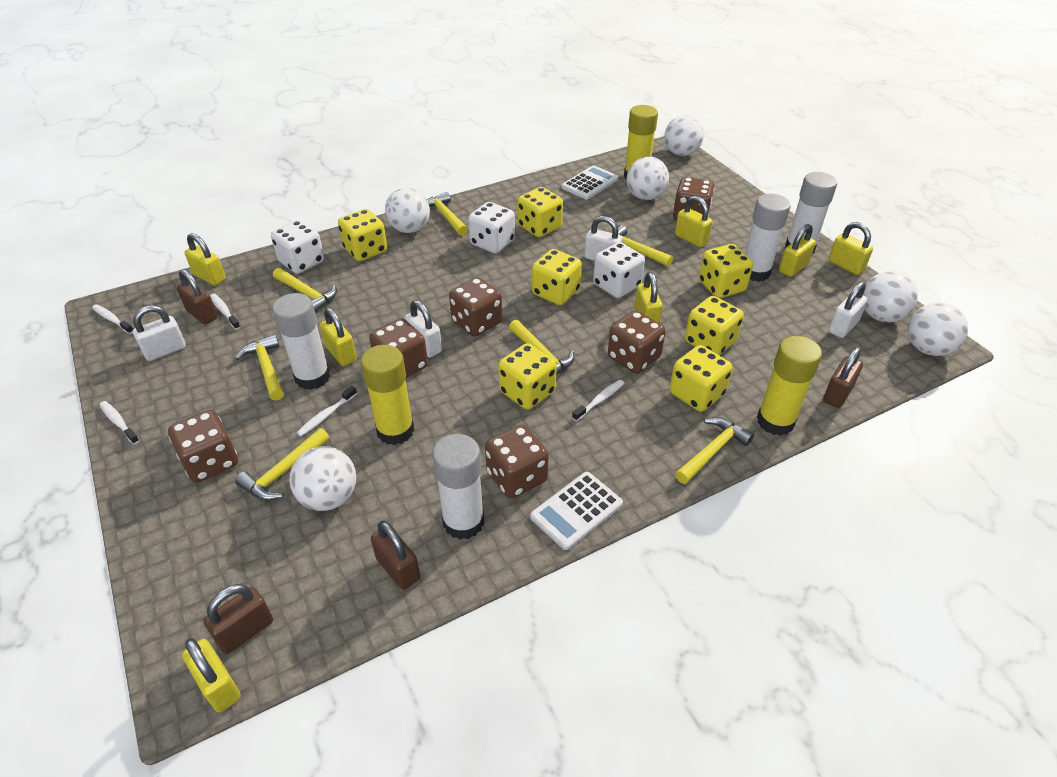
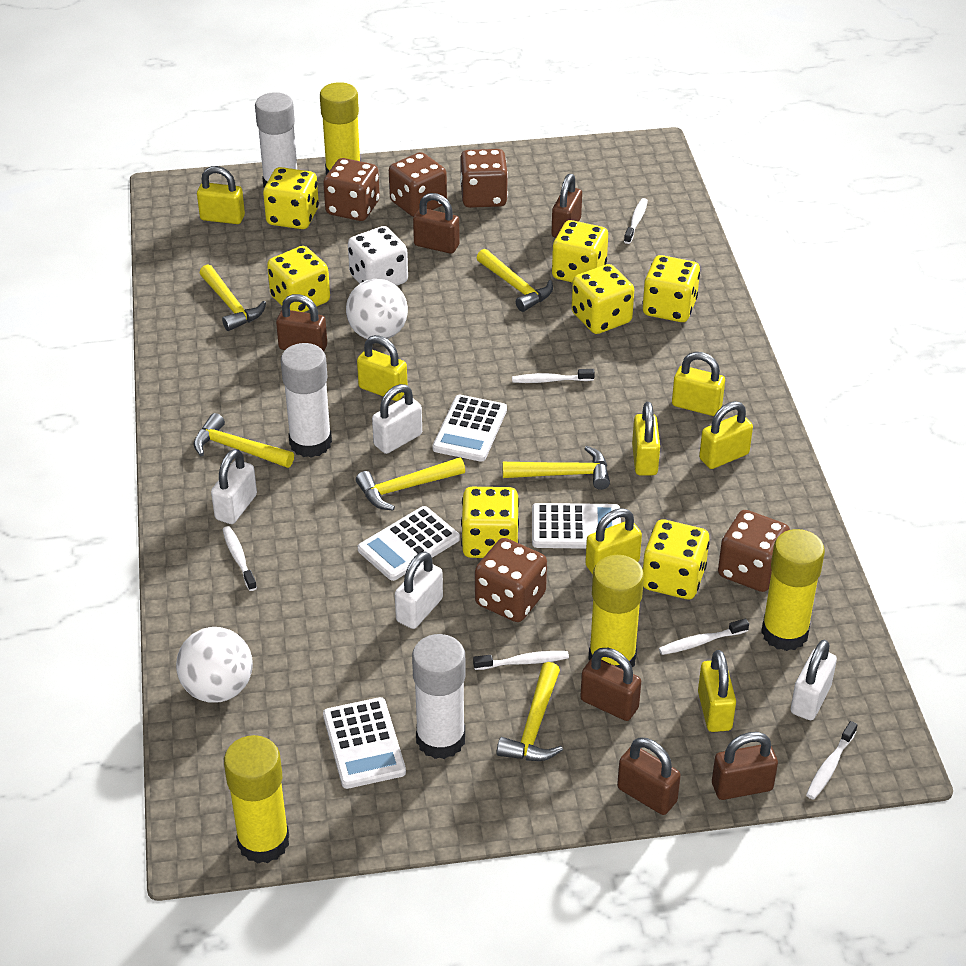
brown dice: 6 -> 5
brown padlock: 4 -> 6
white ball: 6 -> 2
white calculator: 2 -> 4
white dice: 3 -> 1
white glue stick: 4 -> 3
white toothbrush: 5 -> 6
yellow glue stick: 3 -> 4
yellow hammer: 7 -> 6

